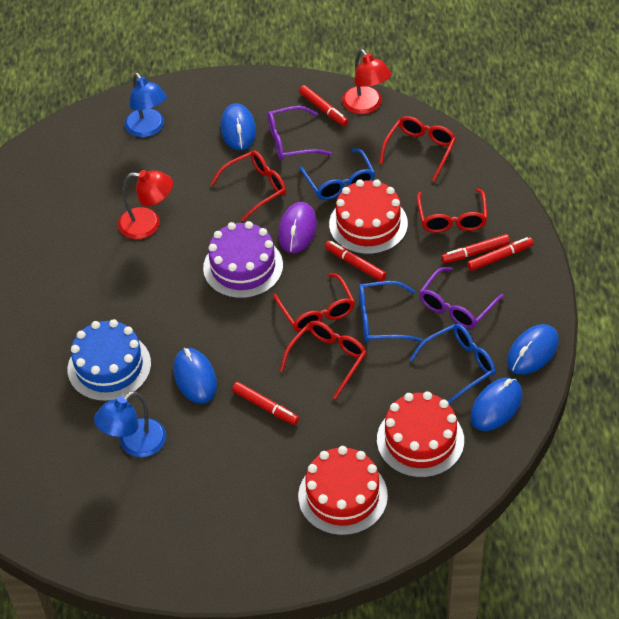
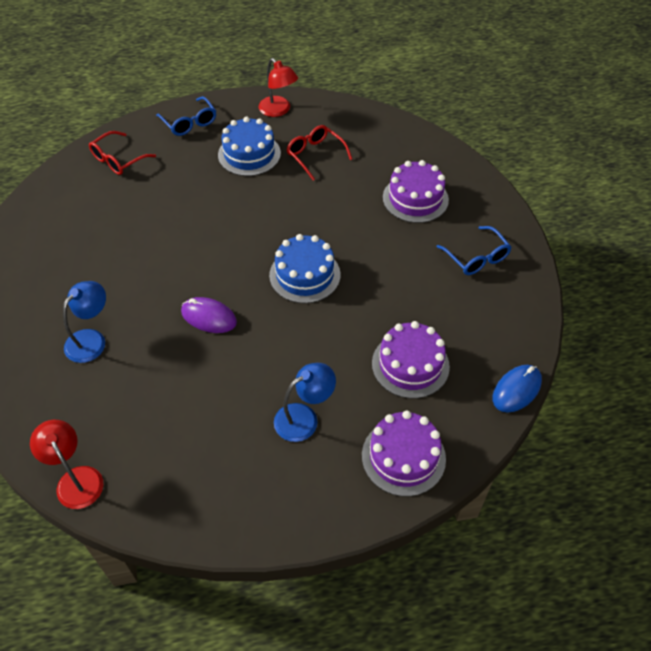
blue cake: 1 -> 2
blue glasses: 3 -> 2
blue mouse: 4 -> 1
purple cake: 1 -> 3
purple glasses: 2 -> 0
red cake: 3 -> 0
red glasses: 5 -> 2
red marker: 5 -> 0

